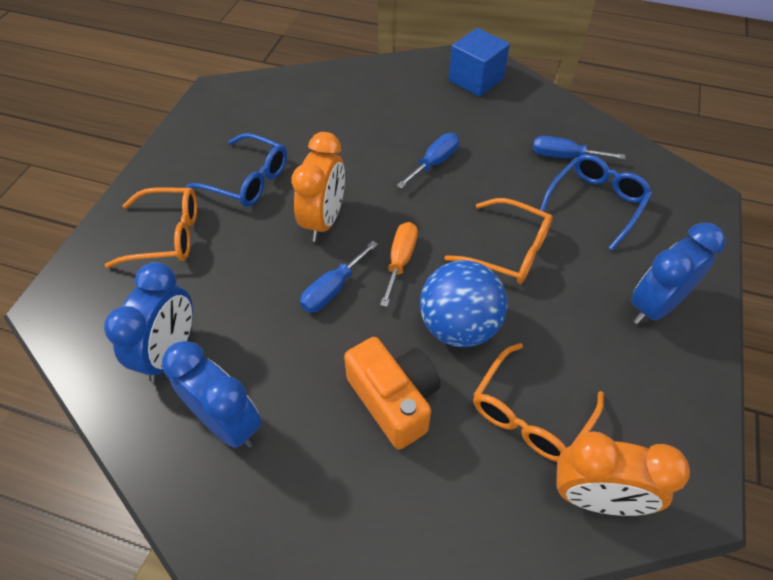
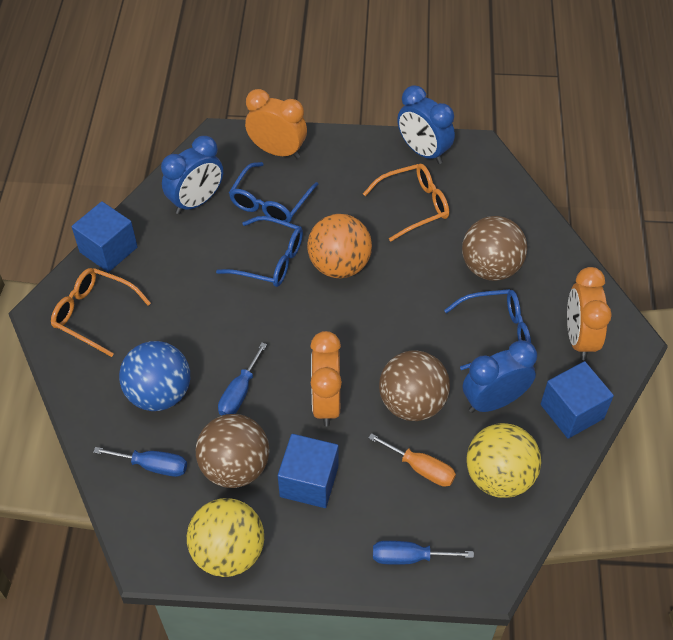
blue cube: 1 -> 3
blue glasses: 2 -> 3
brown ball: 0 -> 3
orange ball: 0 -> 1
orange camera: 1 -> 0
orange clock: 2 -> 3
orange glasses: 3 -> 2
yellow ball: 0 -> 2

